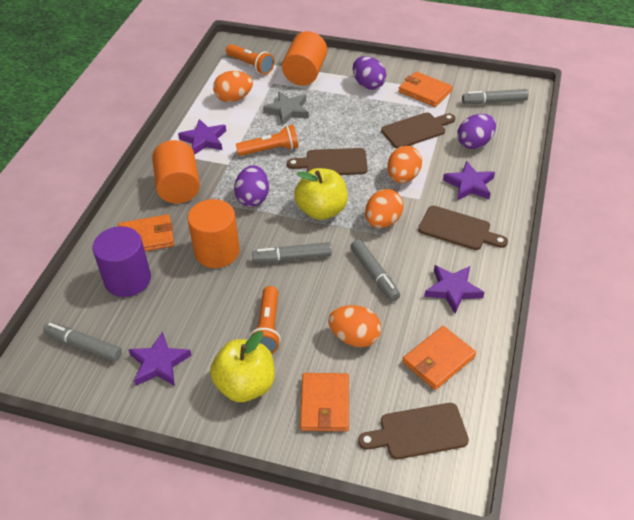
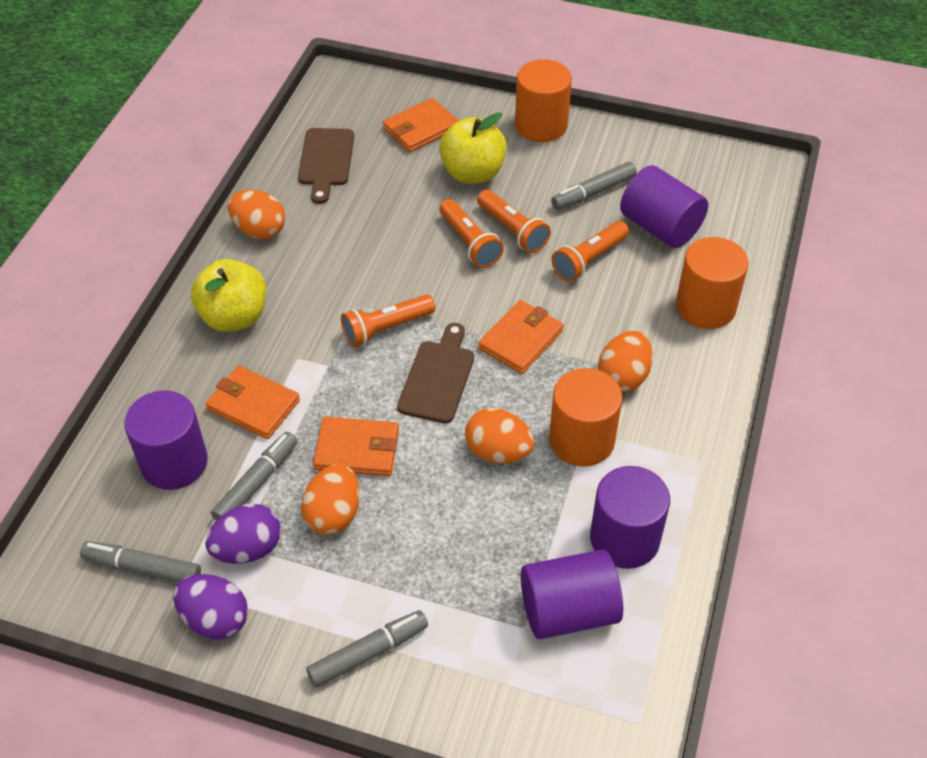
brown cutting board: 4 -> 2
grey star: 1 -> 0
orange flashlight: 3 -> 4
purple cylinder: 1 -> 4
purple egg: 3 -> 2
purple star: 4 -> 0

